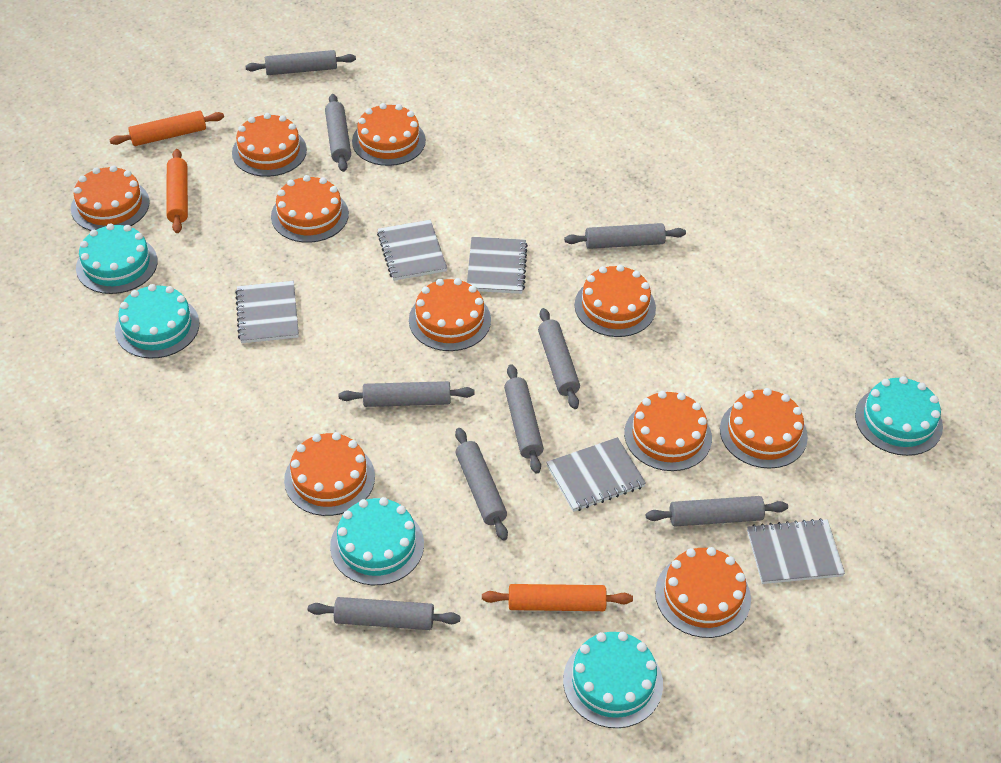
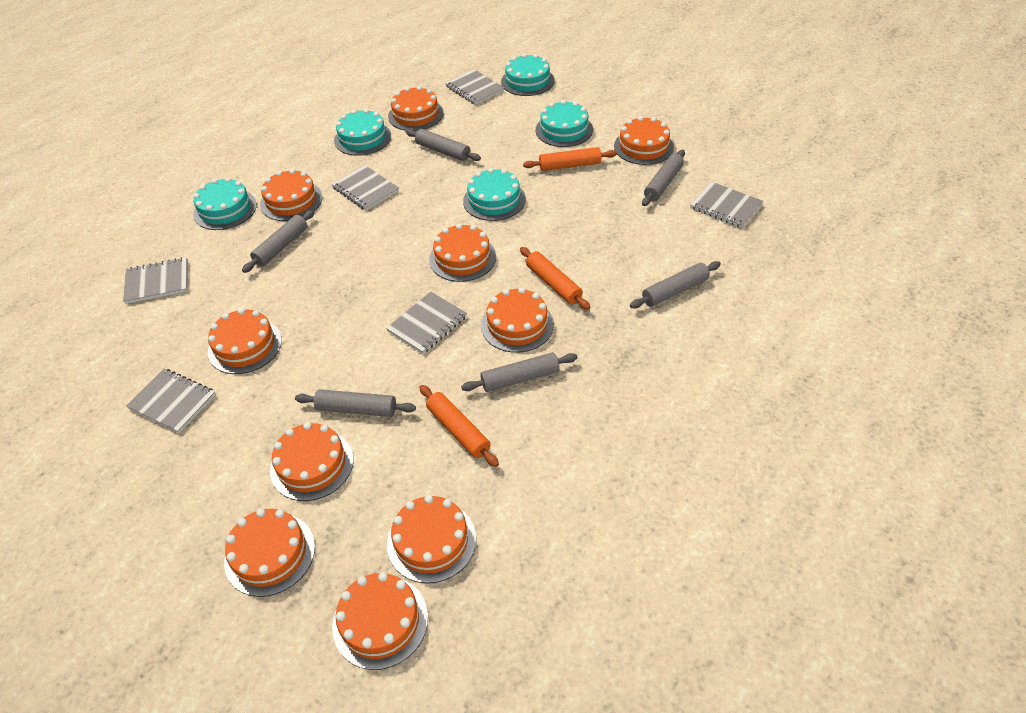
grey notebook: 5 -> 6
grey rolling pin: 9 -> 6

